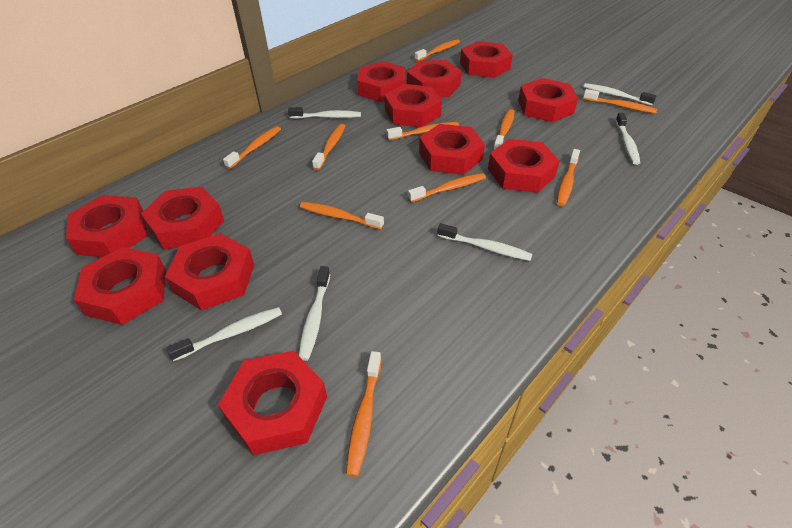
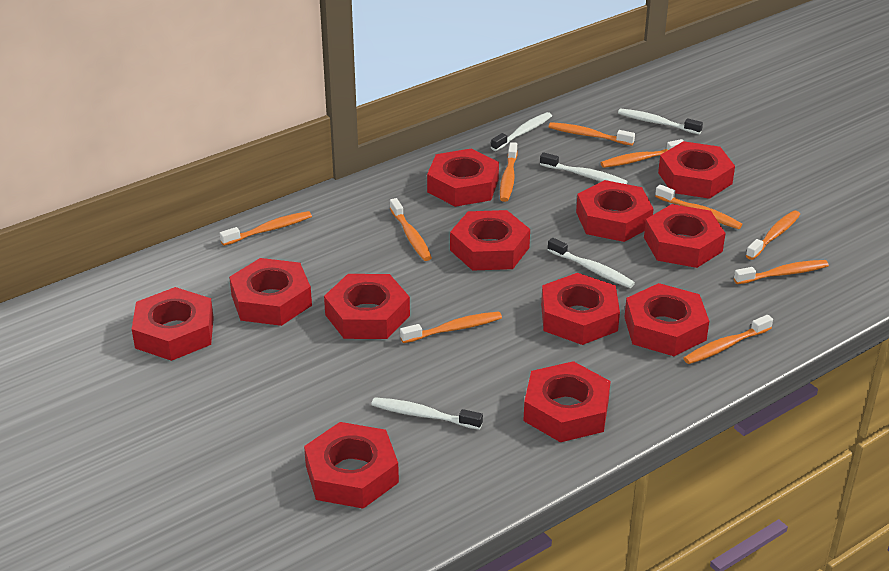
white toothbrush: 6 -> 5

